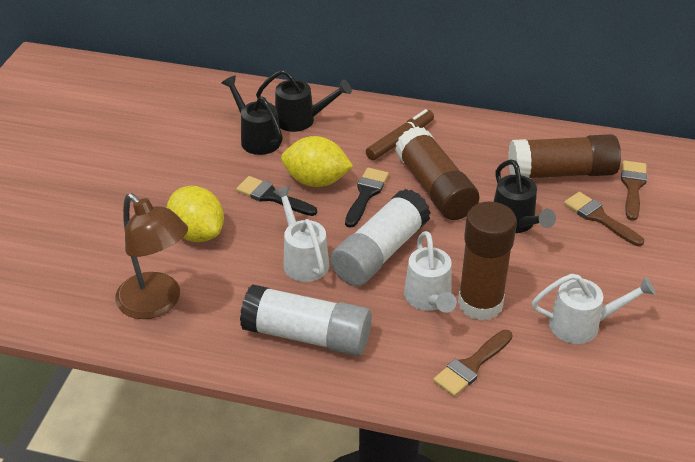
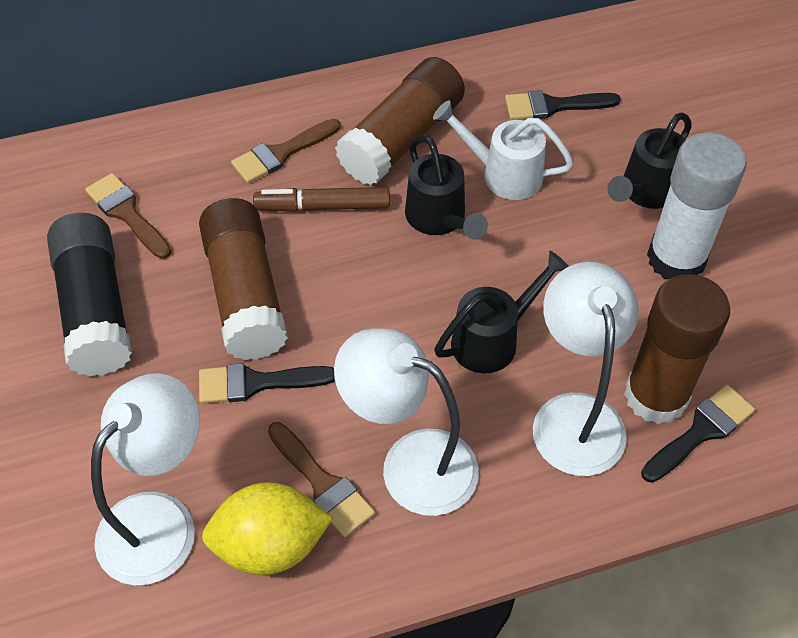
black brush: 2 -> 3
black glue stick: 0 -> 1
brown lamp: 1 -> 0
white glue stick: 2 -> 1
white lamp: 0 -> 3
white watering can: 3 -> 1
yellow lemon: 2 -> 1

